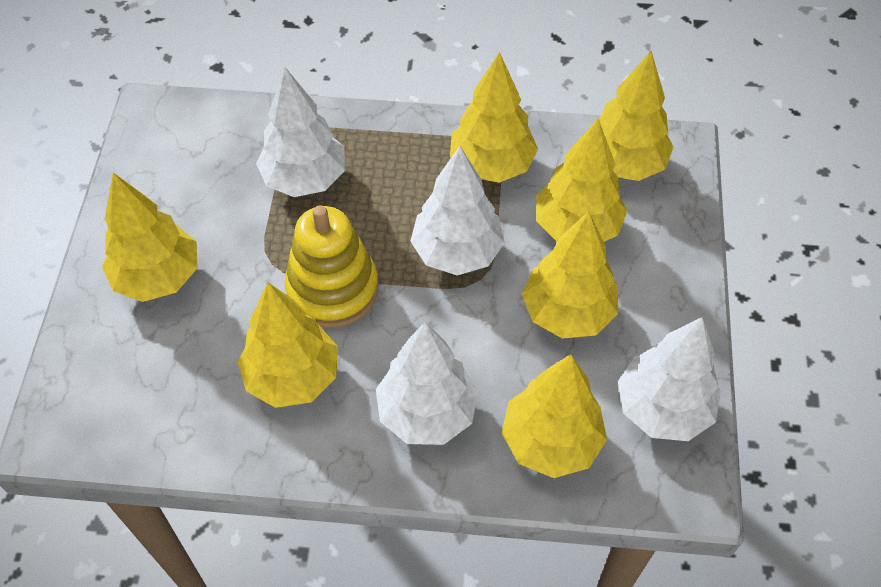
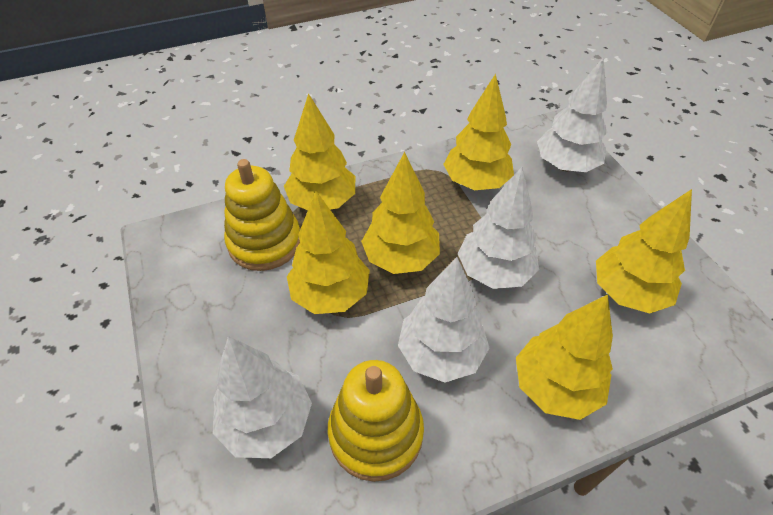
yellow stacking toy: 1 -> 2
yellow tree: 7 -> 6

